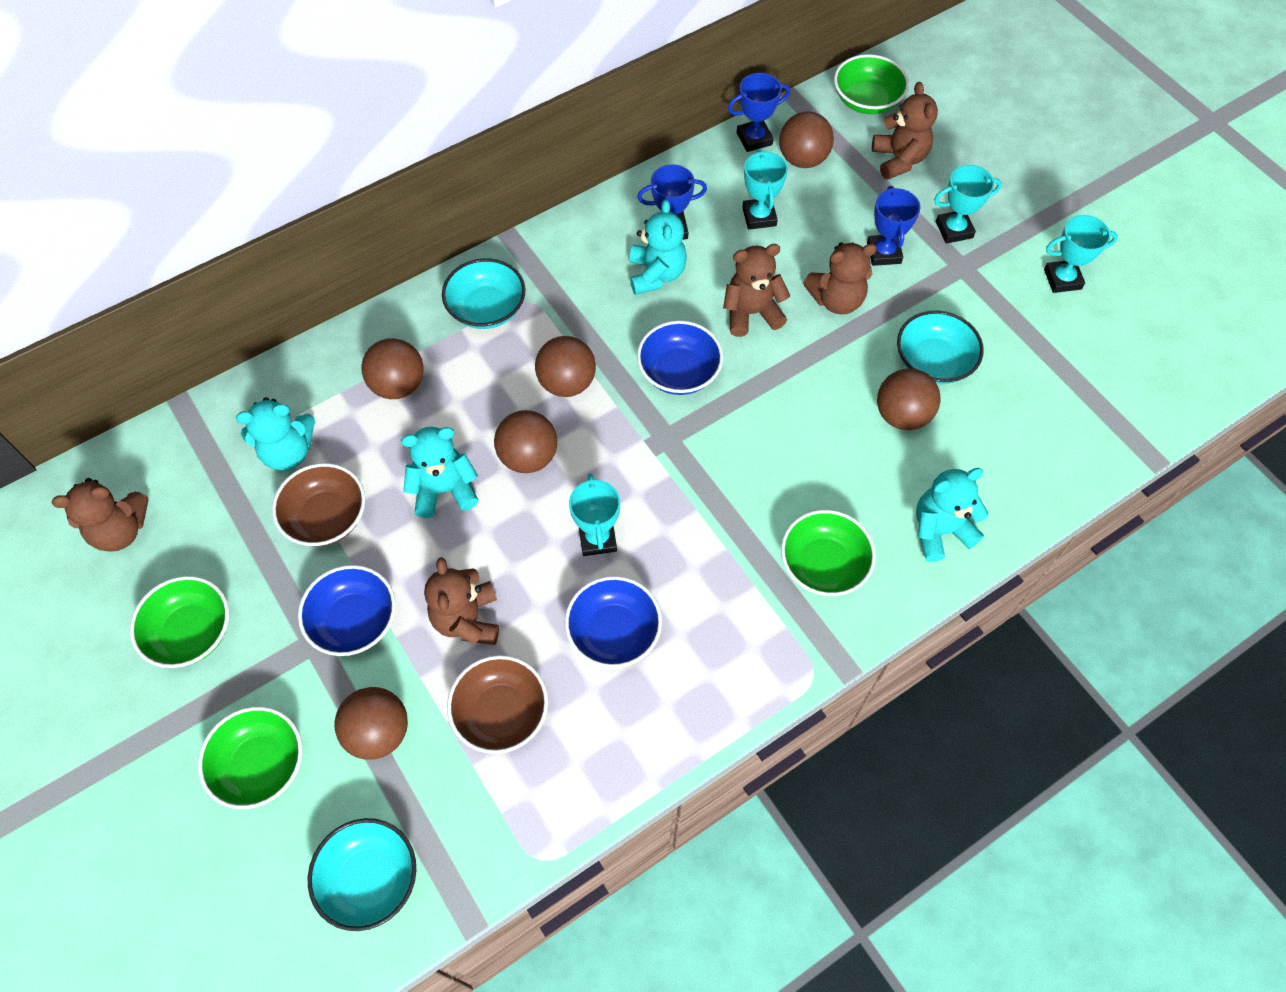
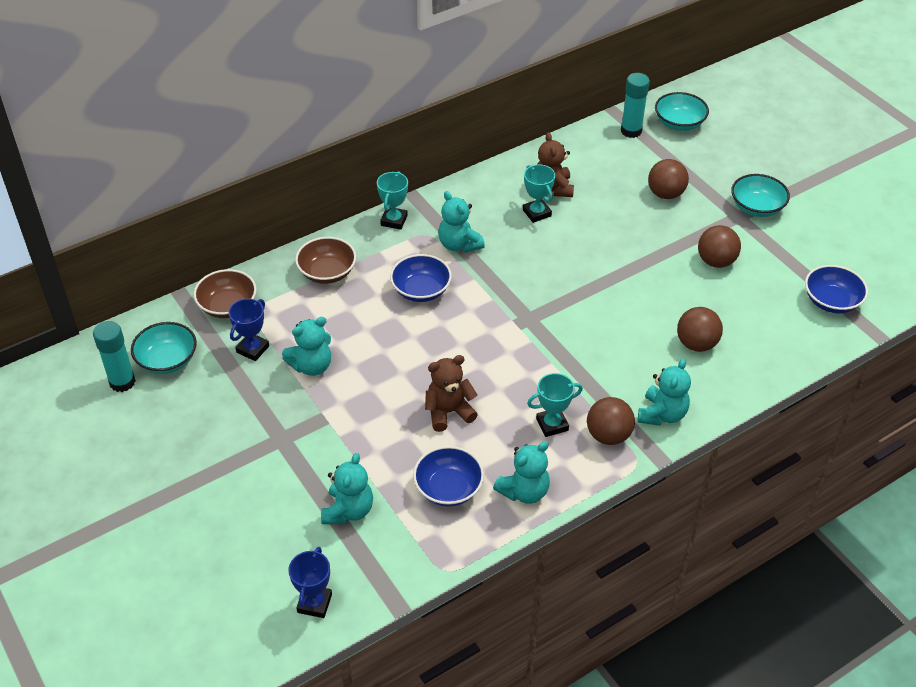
blue trophy: 3 -> 2
brown ball: 6 -> 4
brown teddy bear: 5 -> 2
green bowl: 4 -> 0
turquoise glue stick: 0 -> 2
turquoise teddy bear: 4 -> 5
turquoise trophy: 4 -> 3

